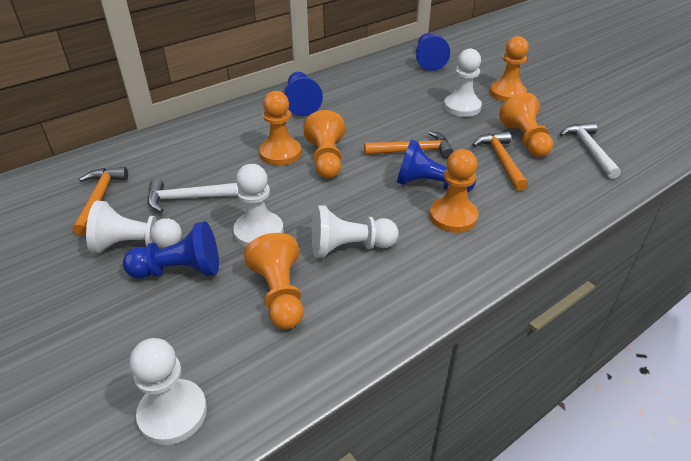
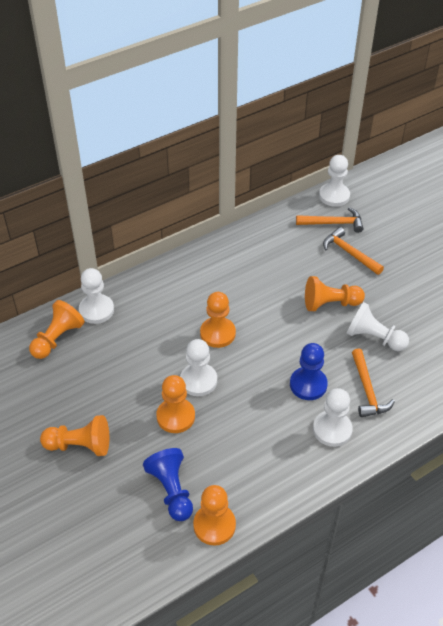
blue pawn: 4 -> 2
white hammer: 2 -> 0

